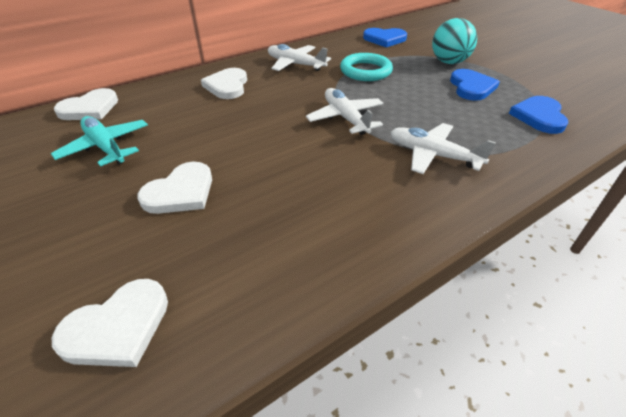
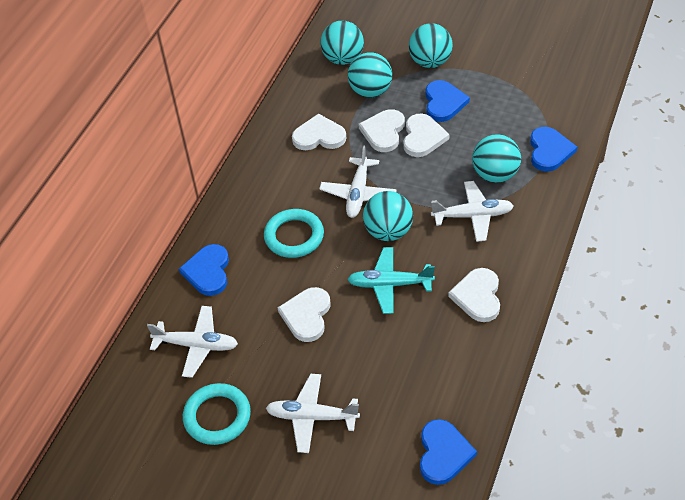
blue heart: 3 -> 4
turquoise ball: 1 -> 5
turquoise ring: 1 -> 2
white heart: 4 -> 5
white plane: 3 -> 4

